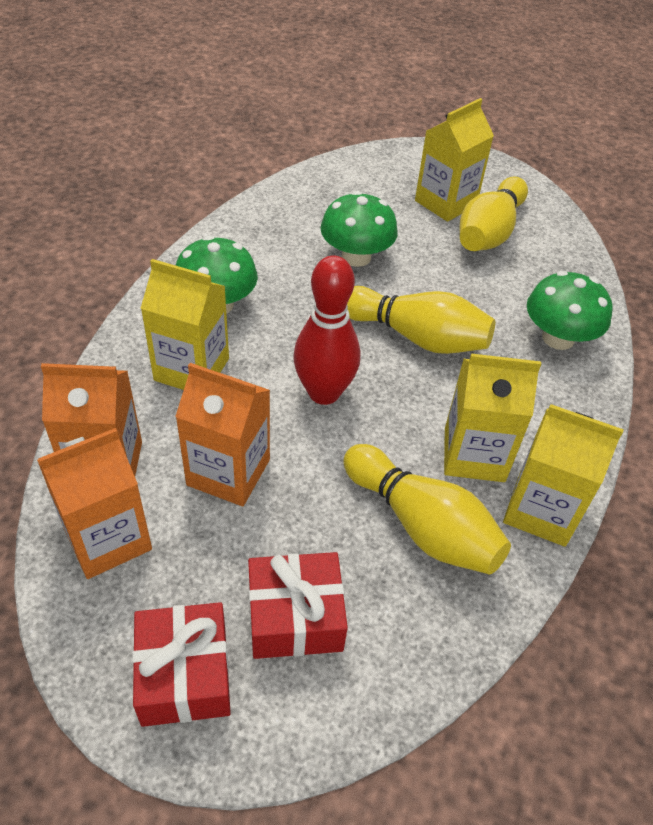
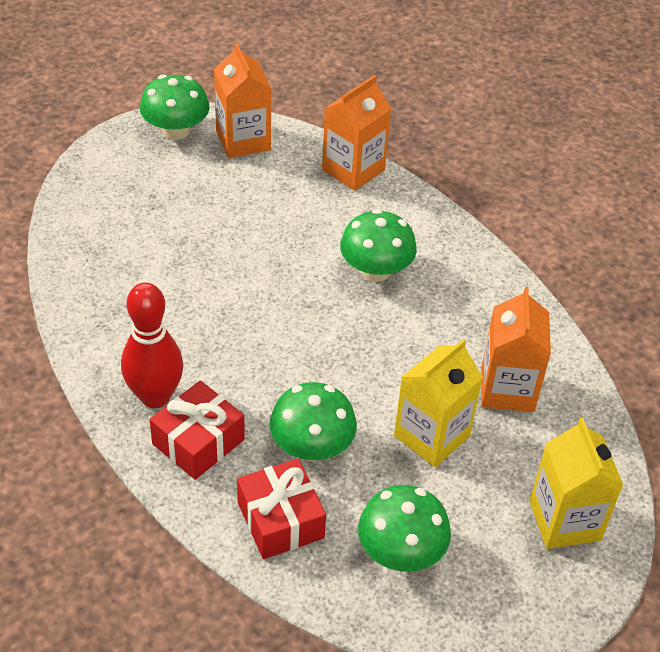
green mushroom: 3 -> 4
yellow bowling pin: 3 -> 0
yellow carton: 4 -> 2

